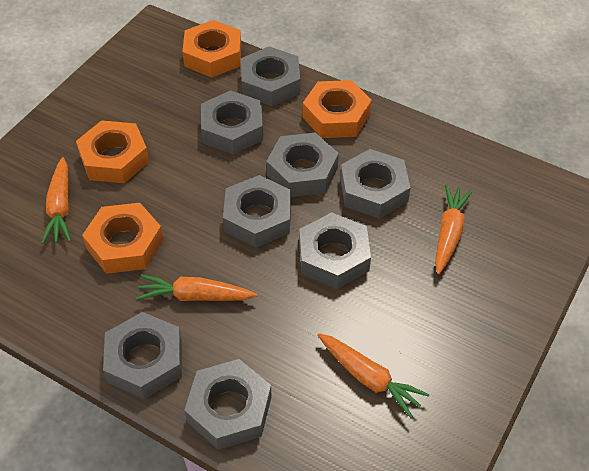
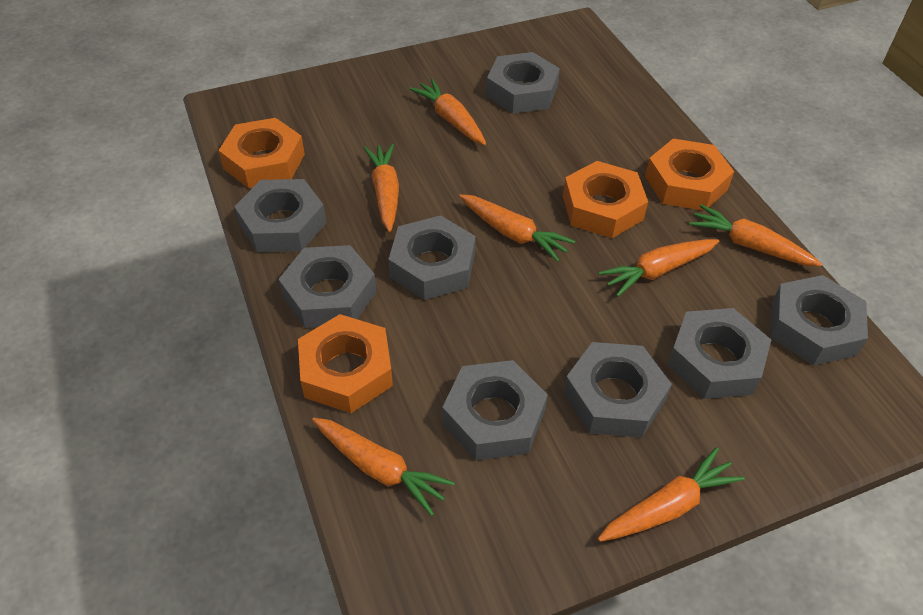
orange carrot: 4 -> 7

